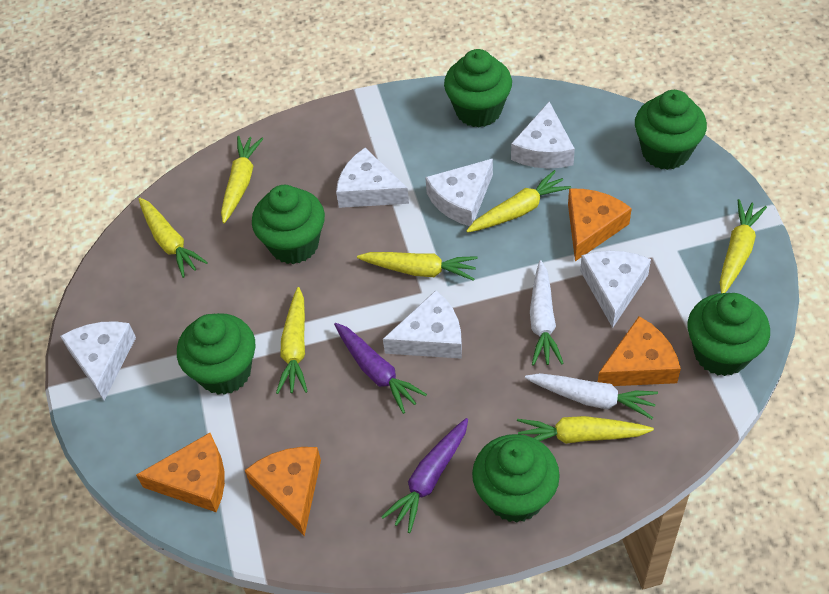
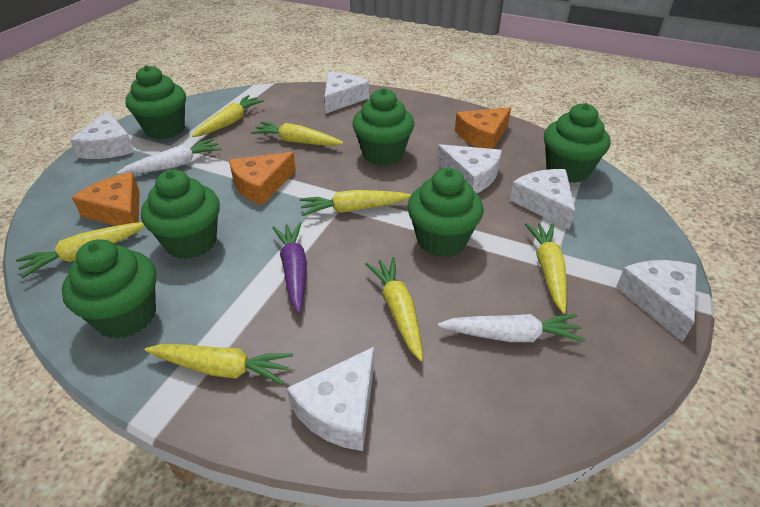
orange cheese: 4 -> 3
purple carrot: 2 -> 1

